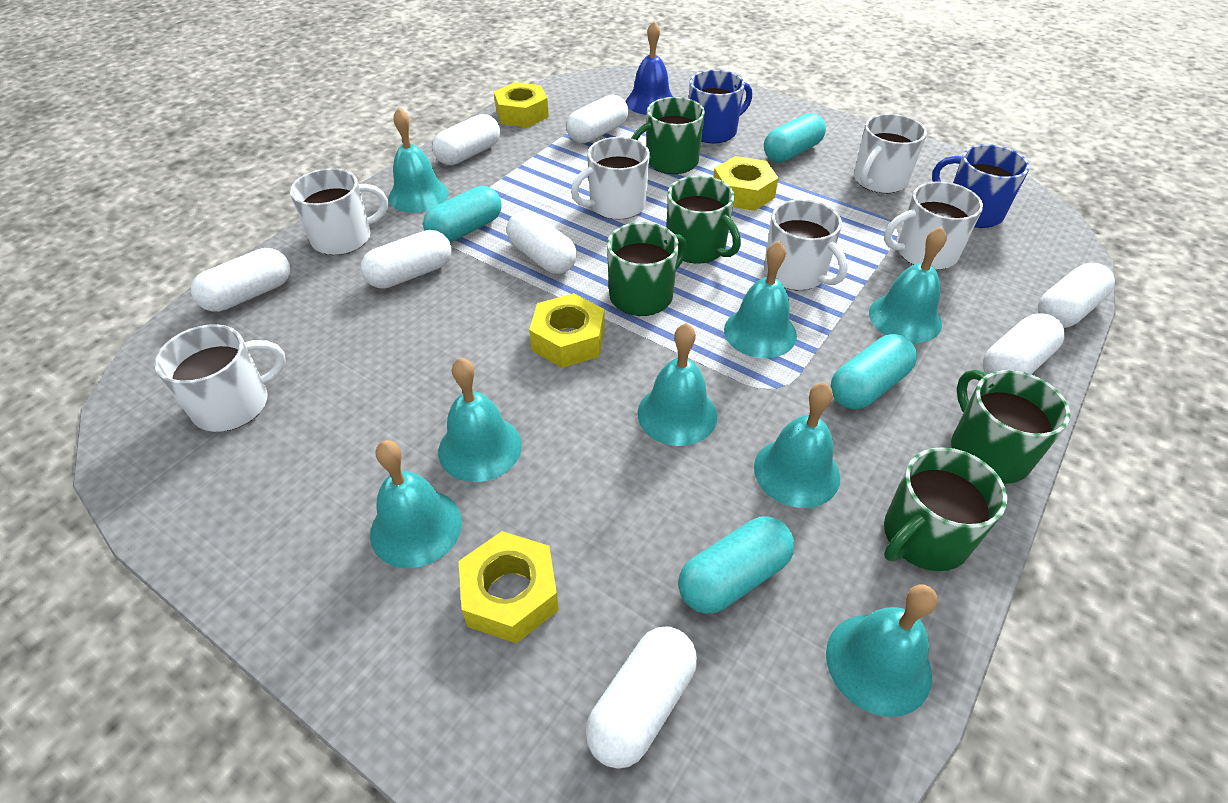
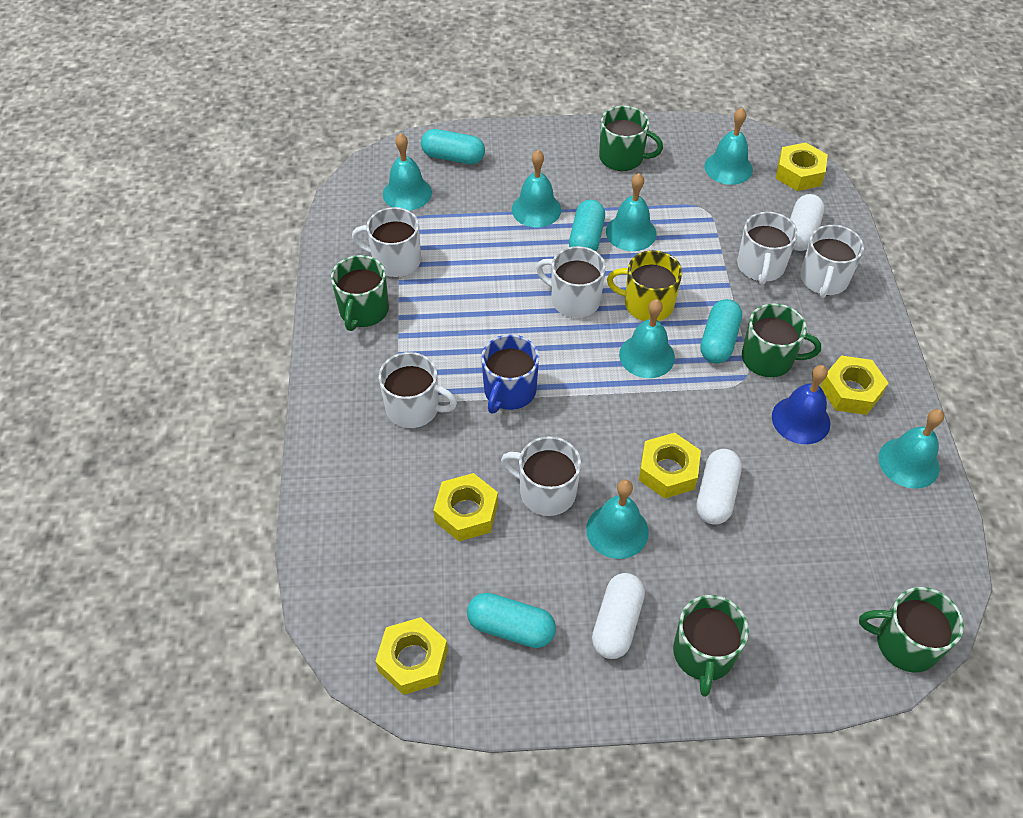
blue mug: 2 -> 1
turquoise bell: 8 -> 7
white capsule: 8 -> 3
yellow mug: 0 -> 1
yellow nut: 4 -> 5

